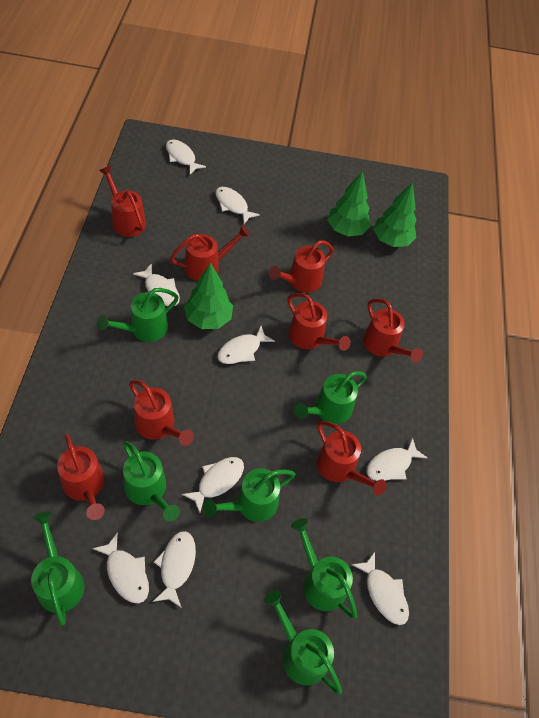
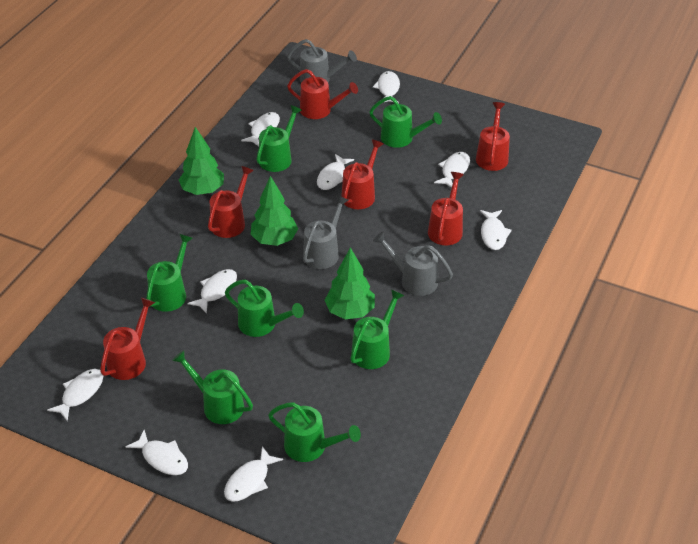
grey watering can: 0 -> 3
red watering can: 8 -> 6

